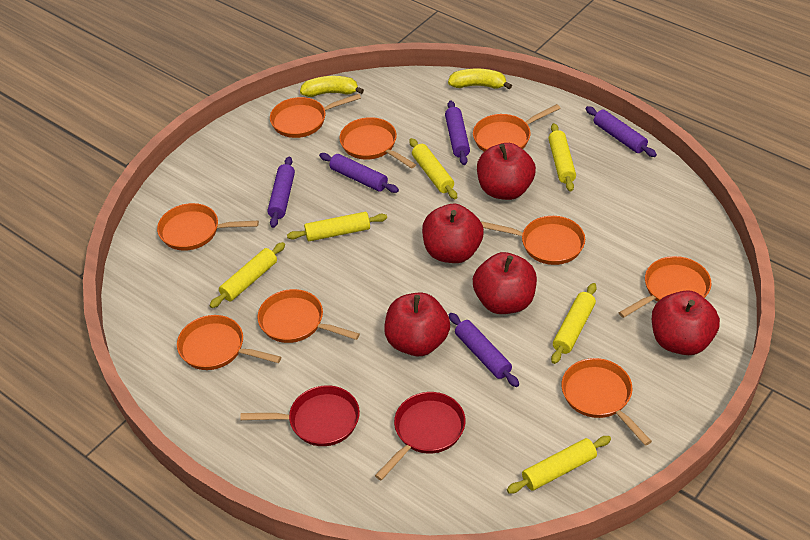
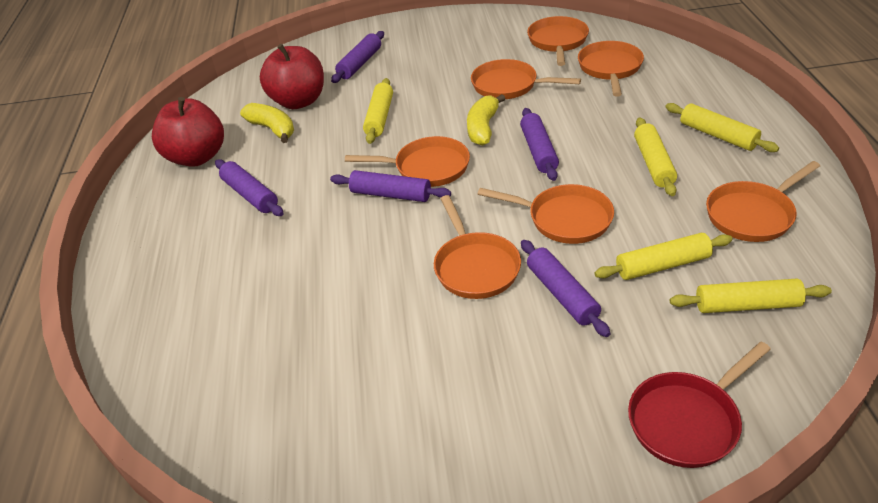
orange pan: 9 -> 7
red apple: 5 -> 2
red pan: 2 -> 1
yellow rolling pin: 6 -> 5

